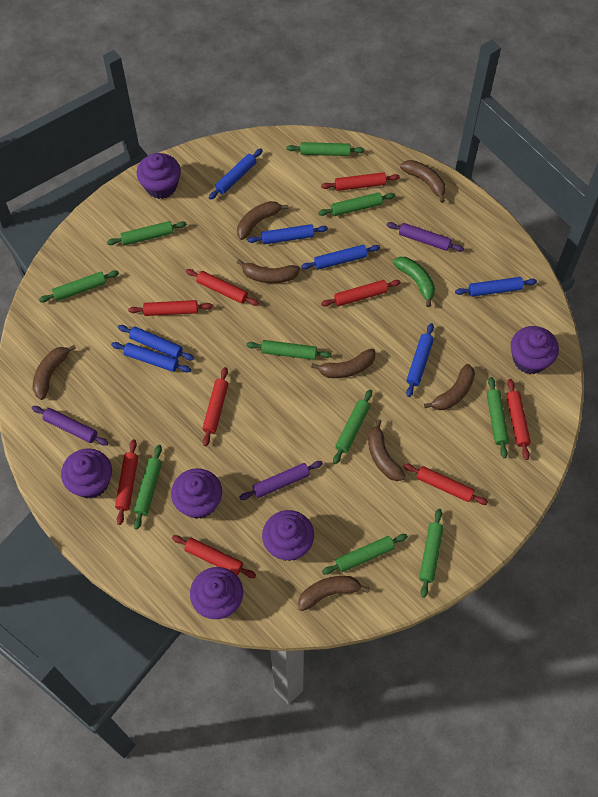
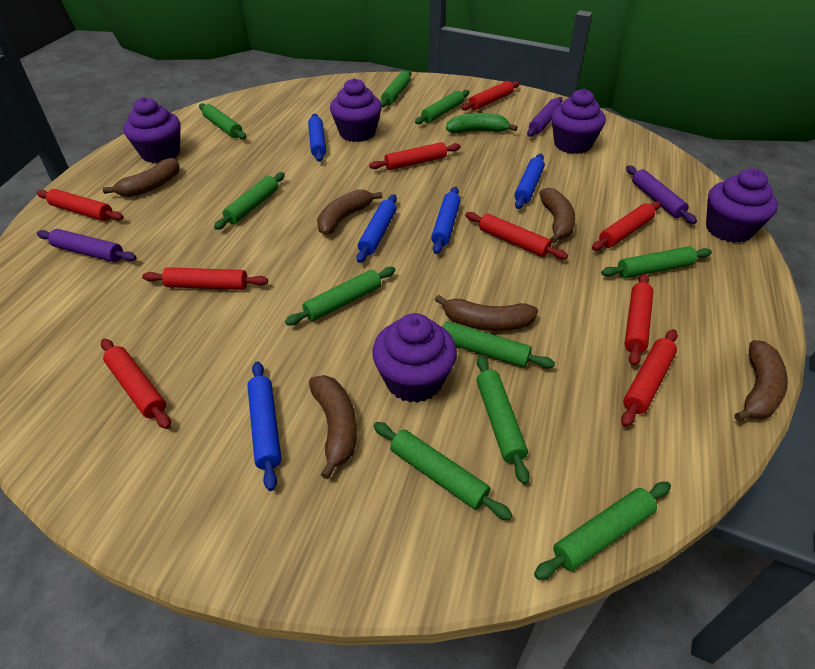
blue rolling pin: 7 -> 5
brown banana: 8 -> 6
purple cupcake: 6 -> 5

